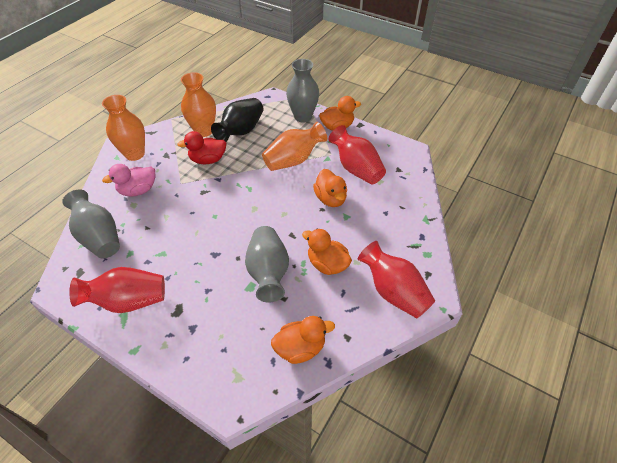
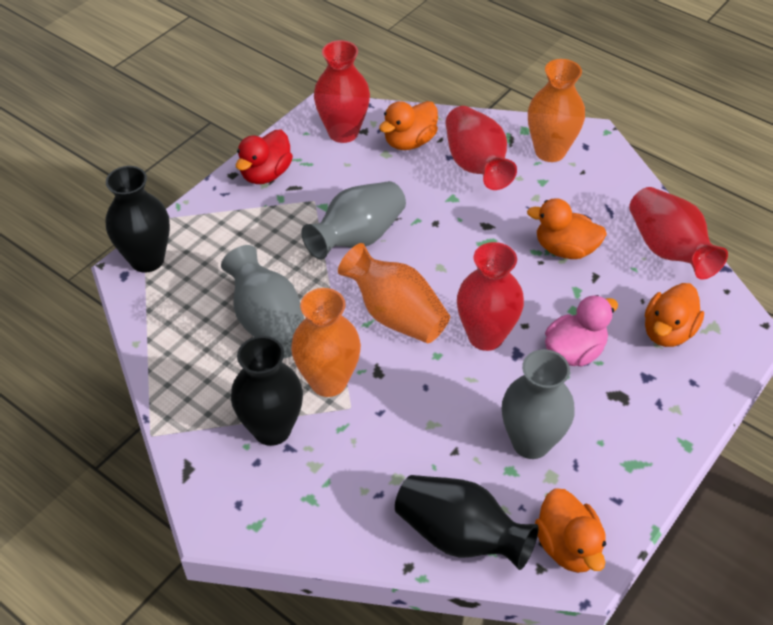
black vase: 1 -> 3
red vase: 3 -> 4

